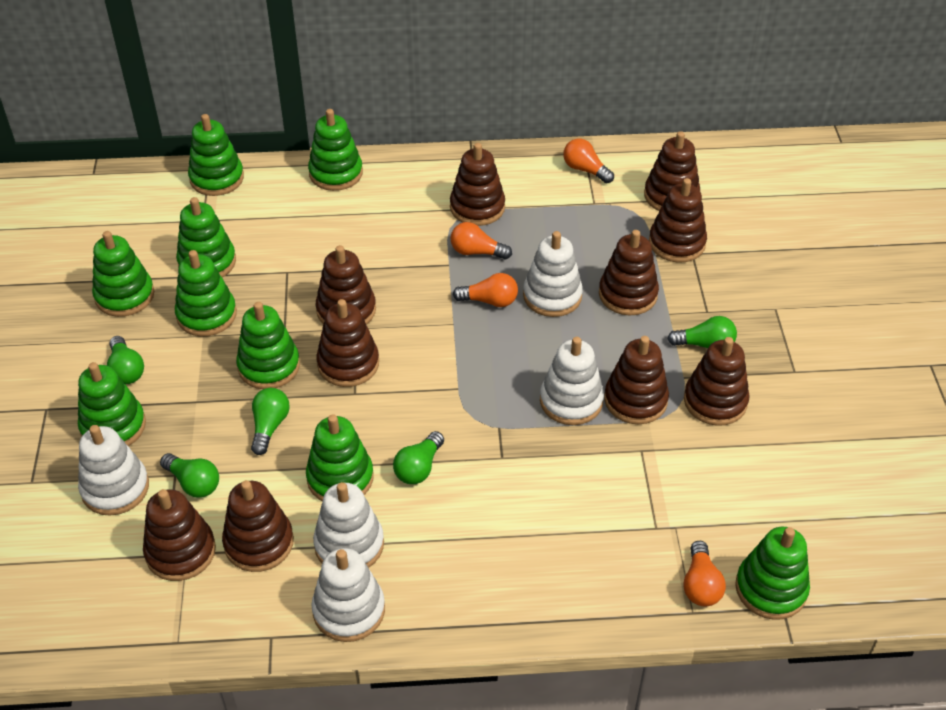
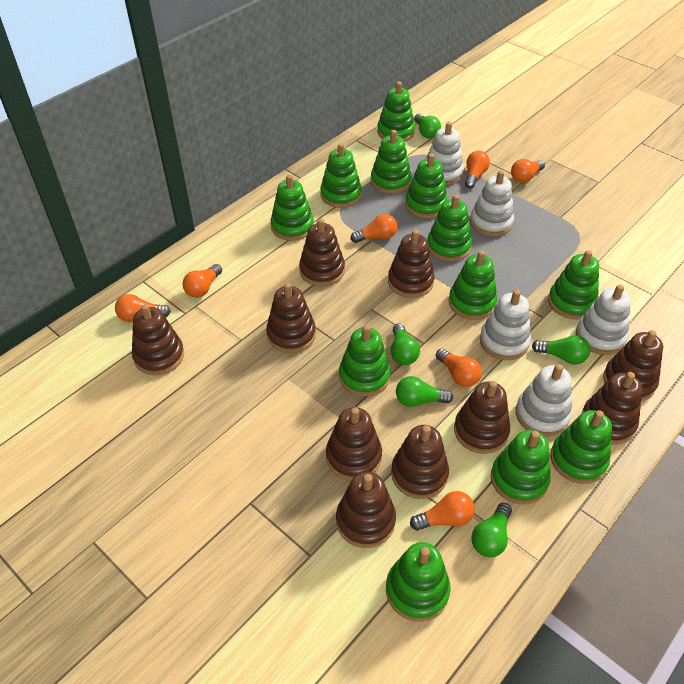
green stacking toy: 9 -> 12
orange light bulb: 4 -> 7

